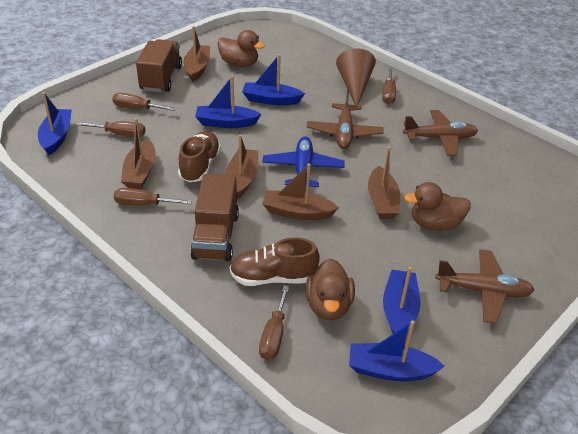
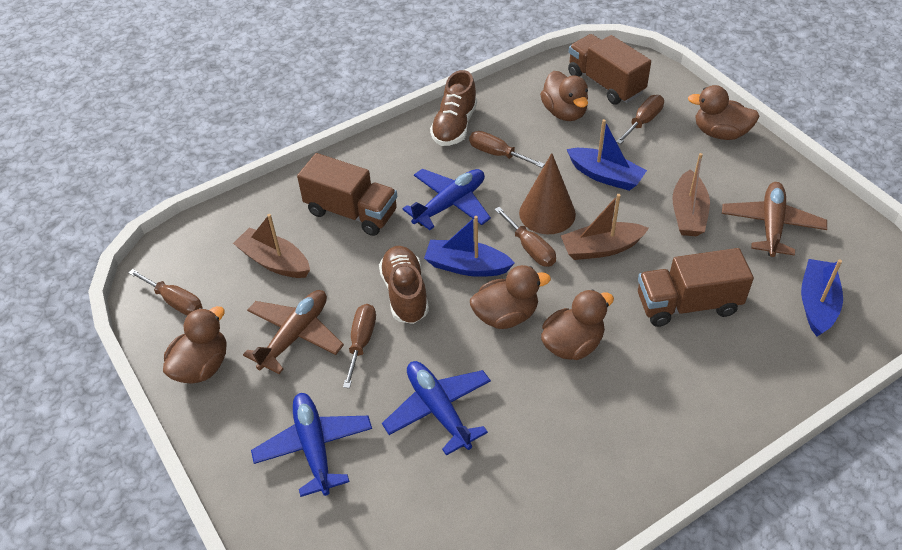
blue boat: 5 -> 3
blue plane: 1 -> 3
brown boat: 5 -> 3
brown duck: 3 -> 5
brown plane: 3 -> 2
brown truck: 2 -> 3

